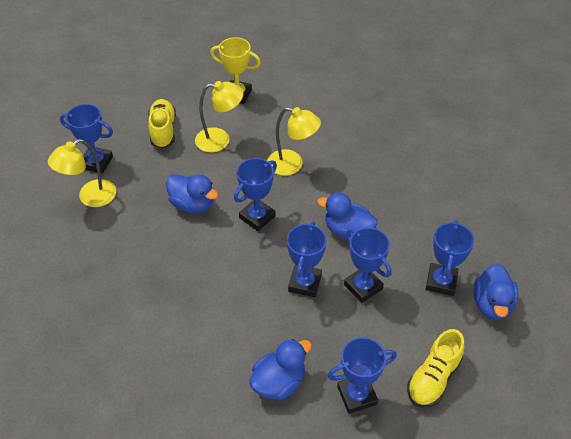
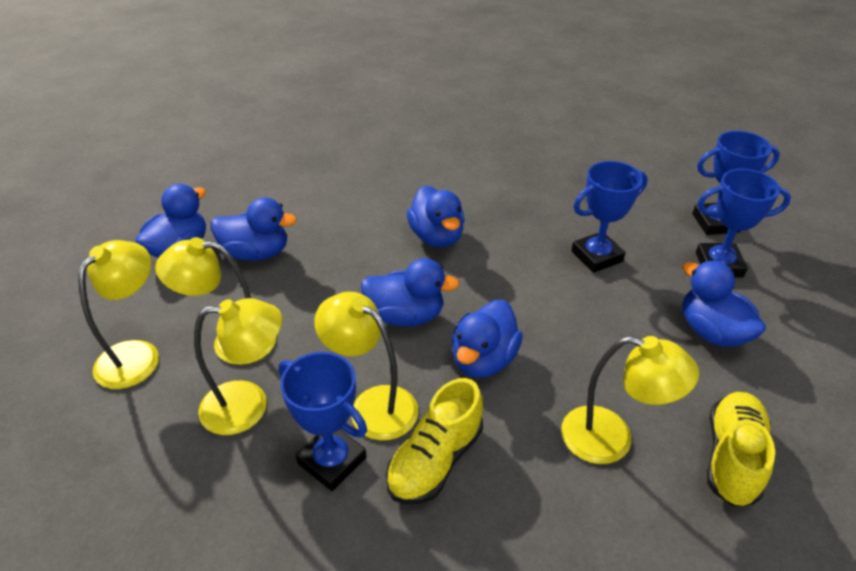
blue duck: 4 -> 6
blue trophy: 6 -> 4
yellow lamp: 3 -> 5
yellow trophy: 1 -> 0

